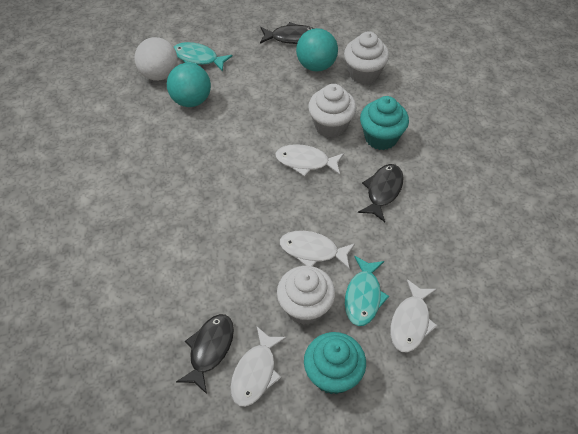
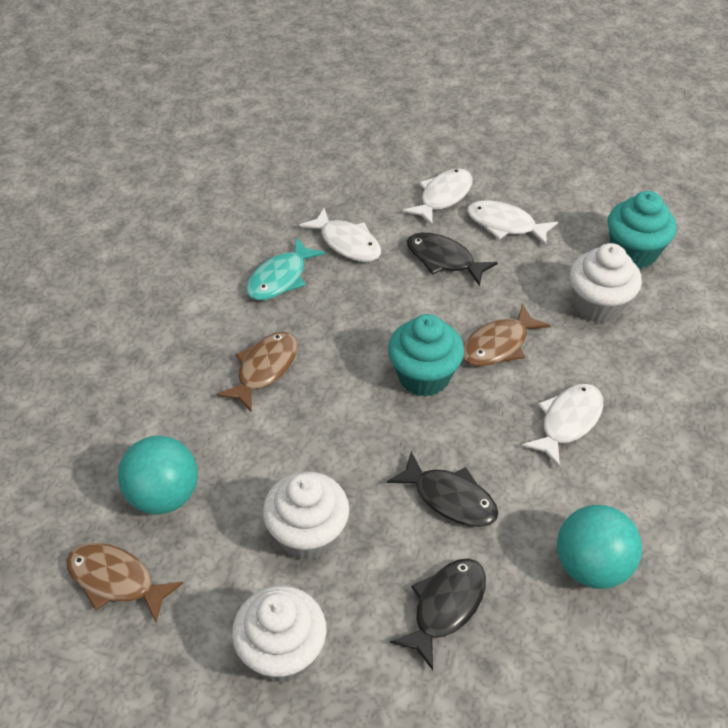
brown fish: 0 -> 3
turquoise fish: 2 -> 1
white ball: 1 -> 0

